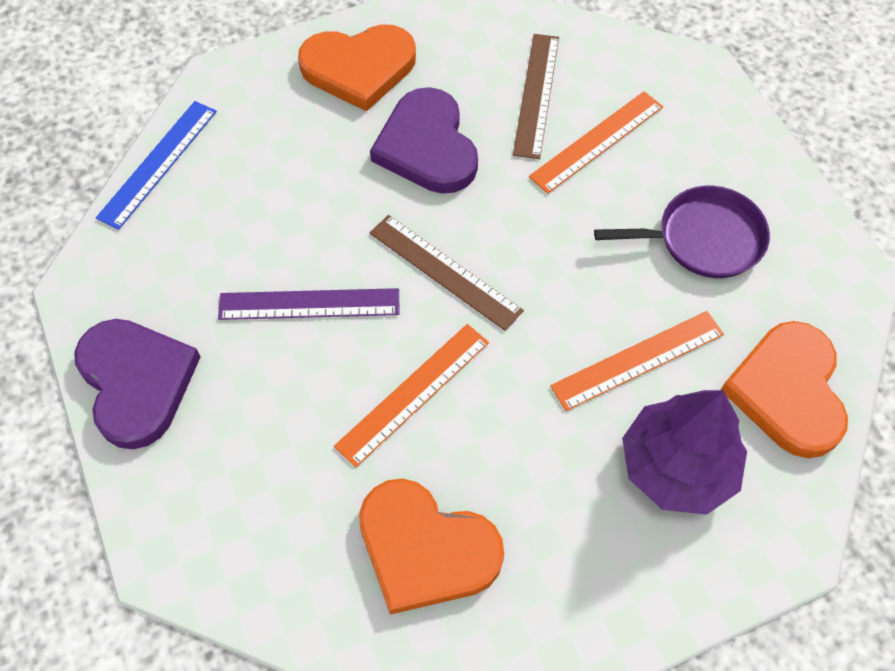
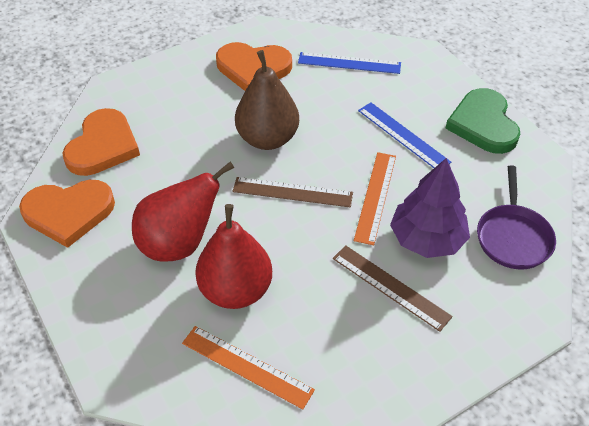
blue ruler: 1 -> 2
brown pear: 0 -> 1
green heart: 0 -> 1
orange ruler: 3 -> 2
purple heart: 2 -> 0
purple ruler: 1 -> 0
red pear: 0 -> 2

